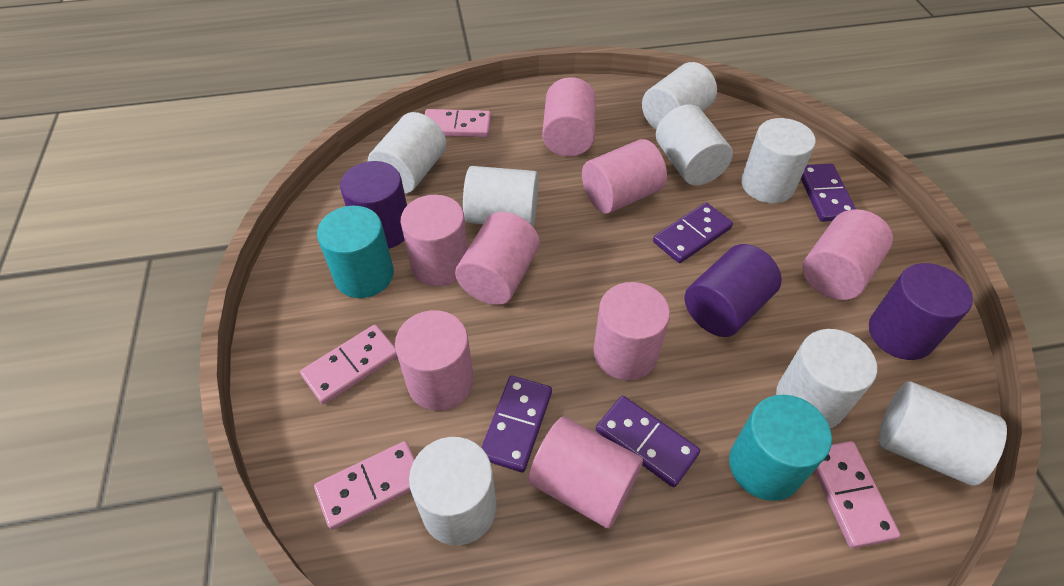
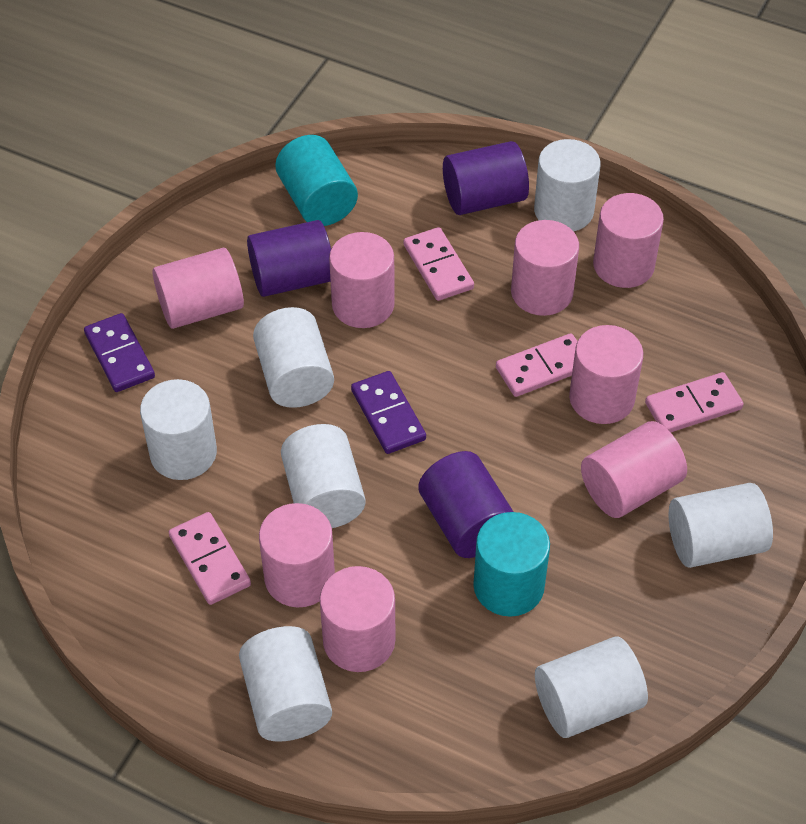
purple domino: 4 -> 2
white cylinder: 8 -> 7

